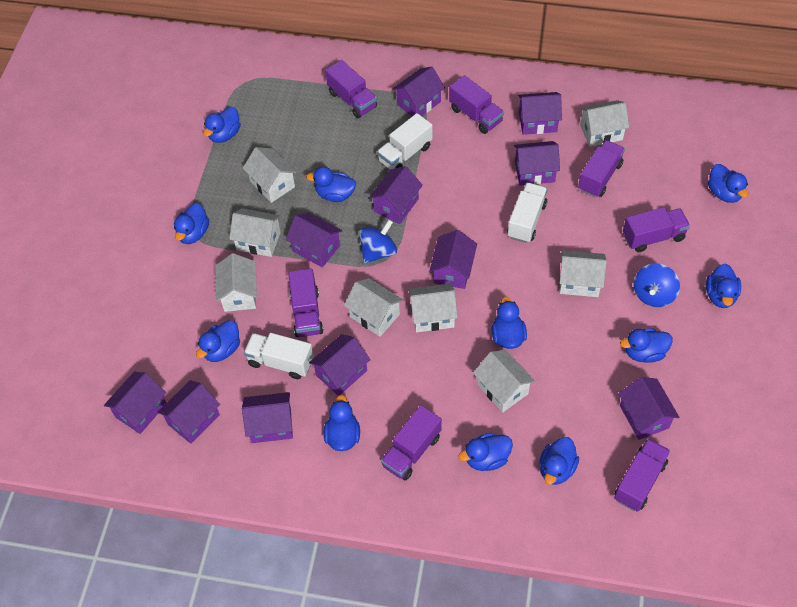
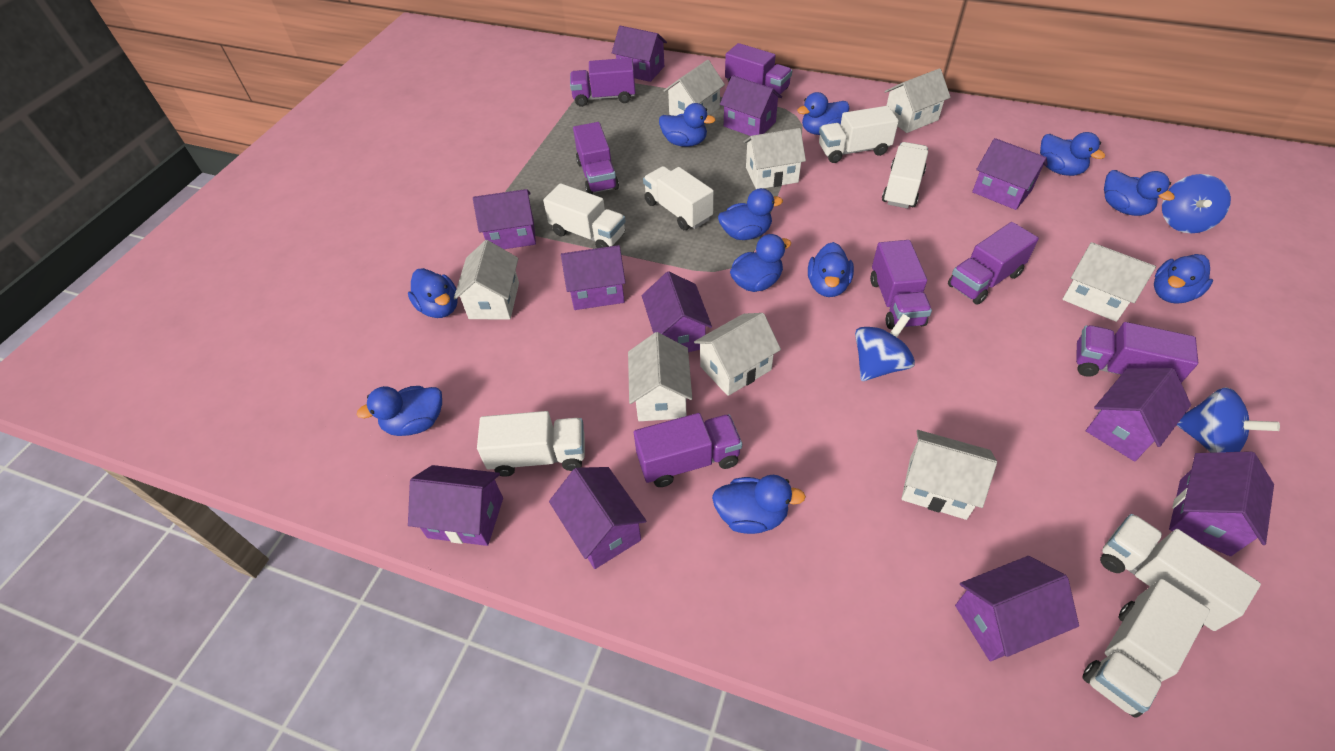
blue spinning top: 2 -> 3
white truck: 3 -> 7

